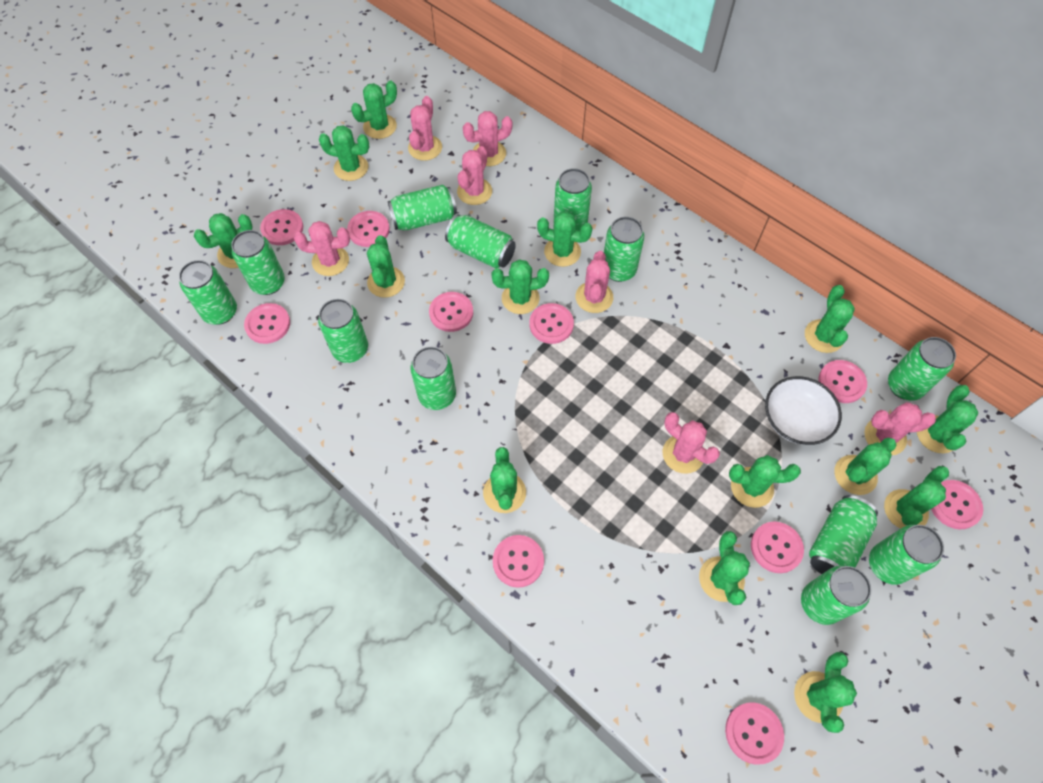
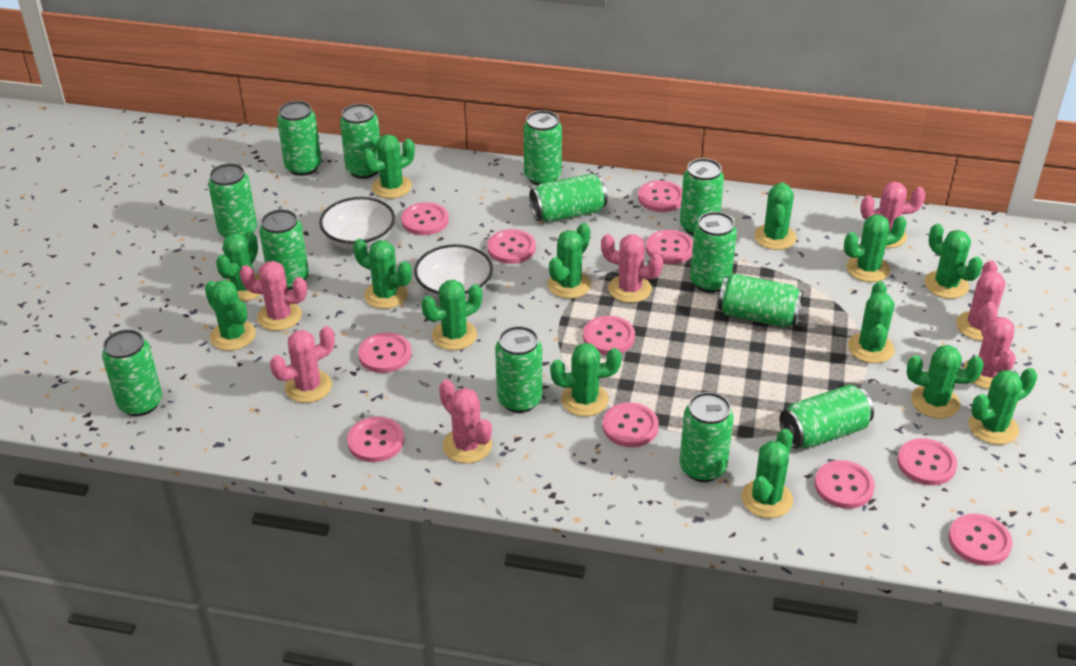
green can: 12 -> 13
pink button: 10 -> 11
white bowl: 1 -> 2

